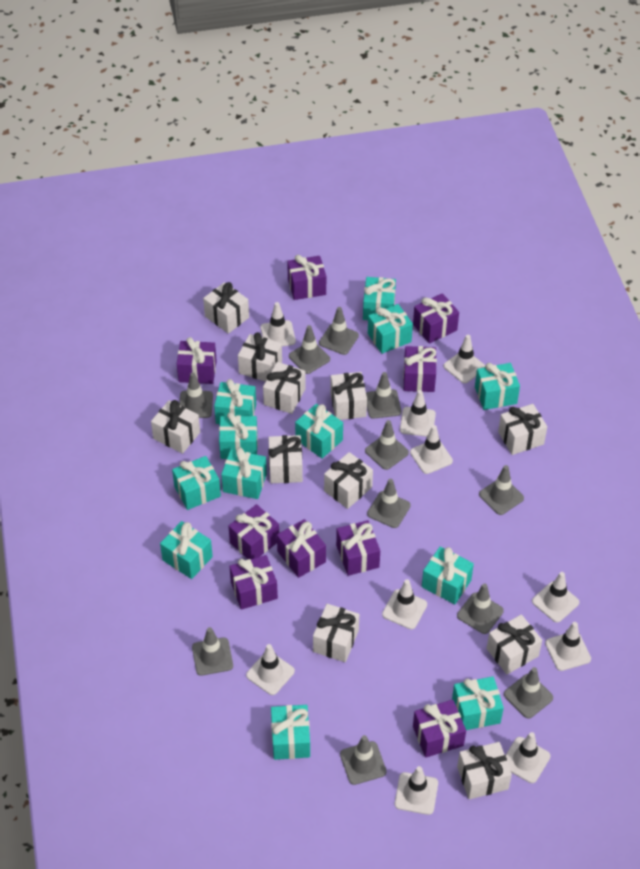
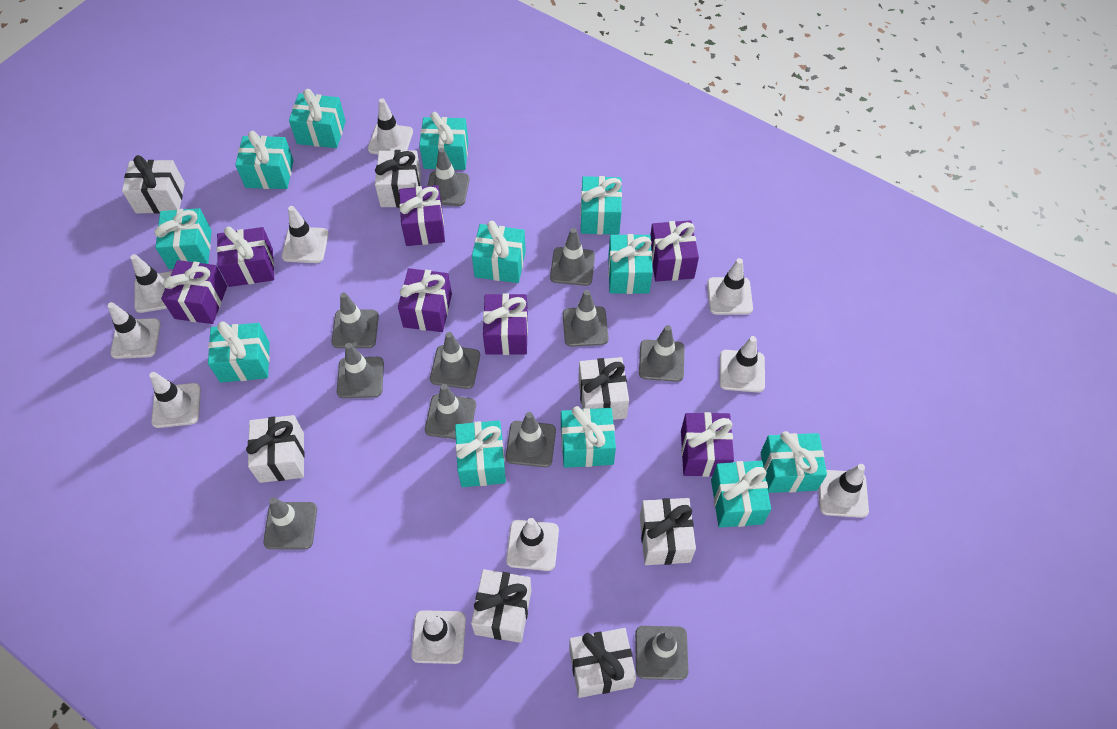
purple gift: 9 -> 7
white gift: 11 -> 7

